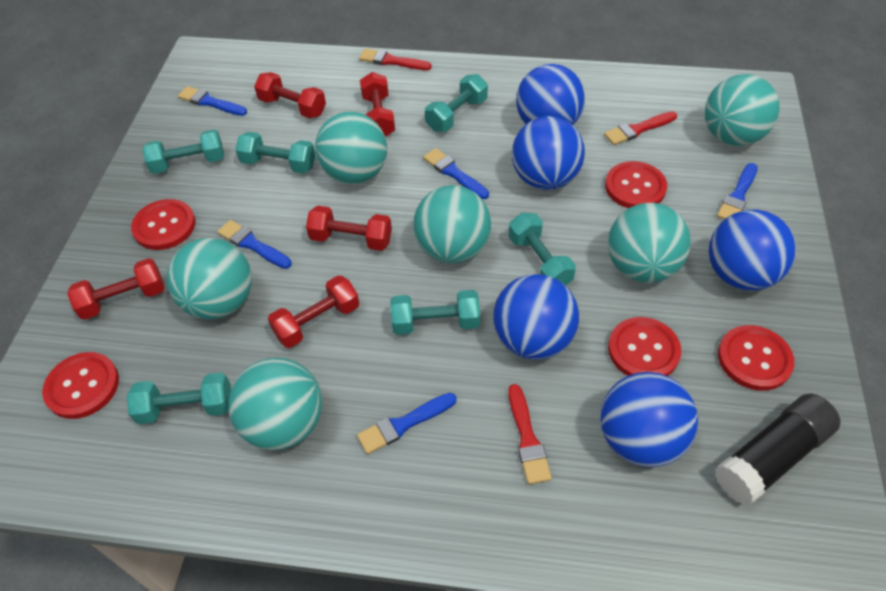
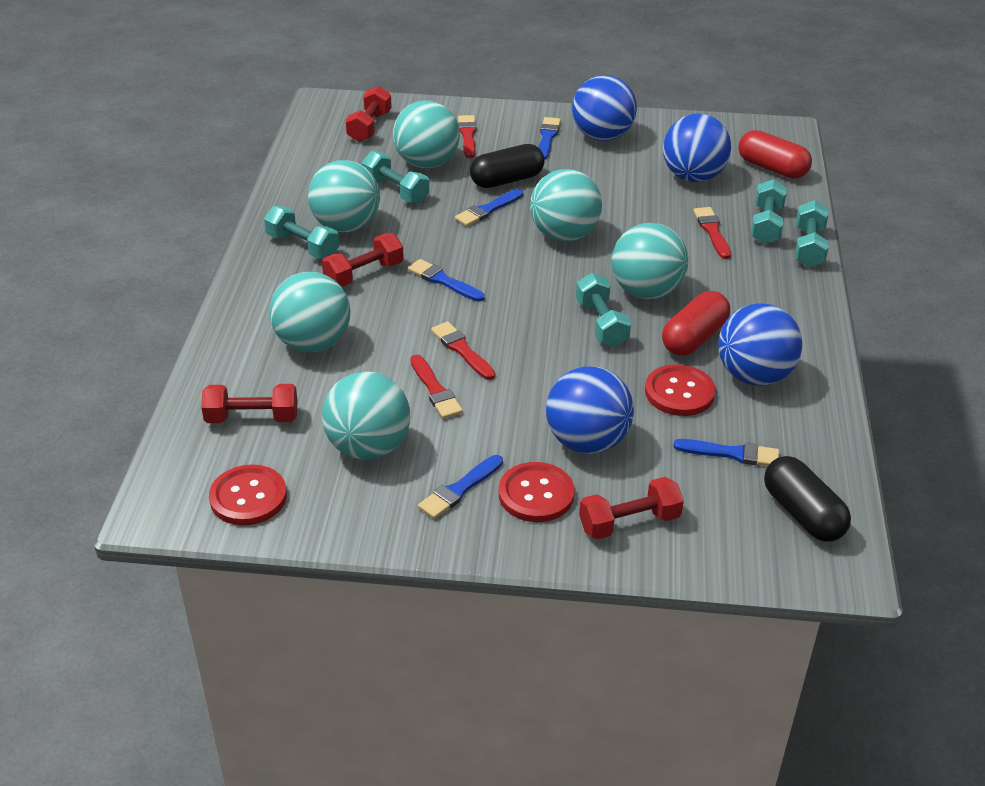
black capsule: 0 -> 2
black glue stick: 1 -> 0
blue ball: 5 -> 4
red brush: 3 -> 4
red button: 5 -> 3
red capsule: 0 -> 2
red dumbbell: 5 -> 4
turquoise dumbbell: 6 -> 5

